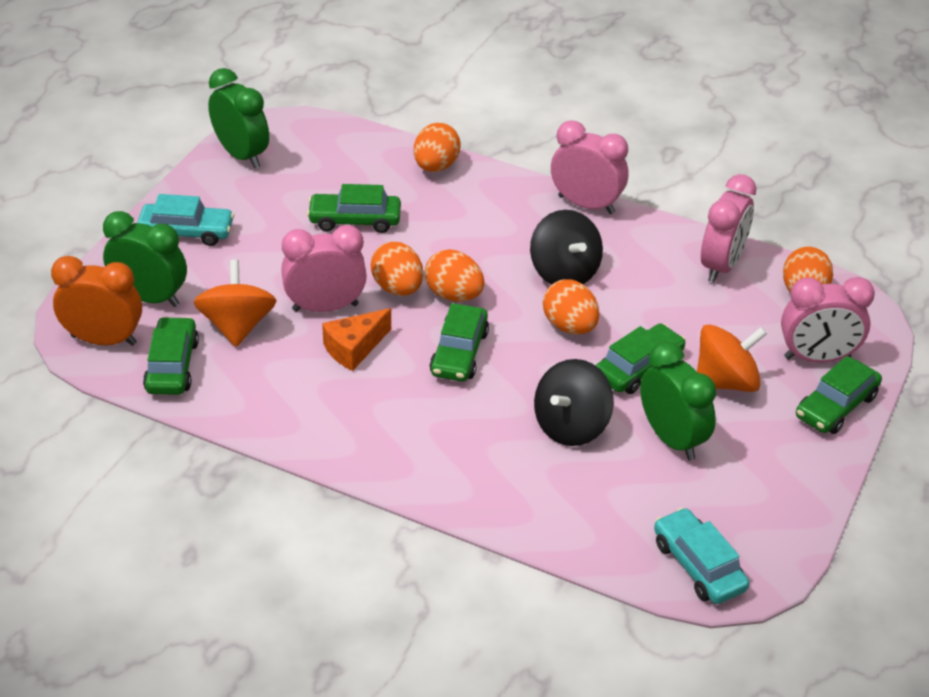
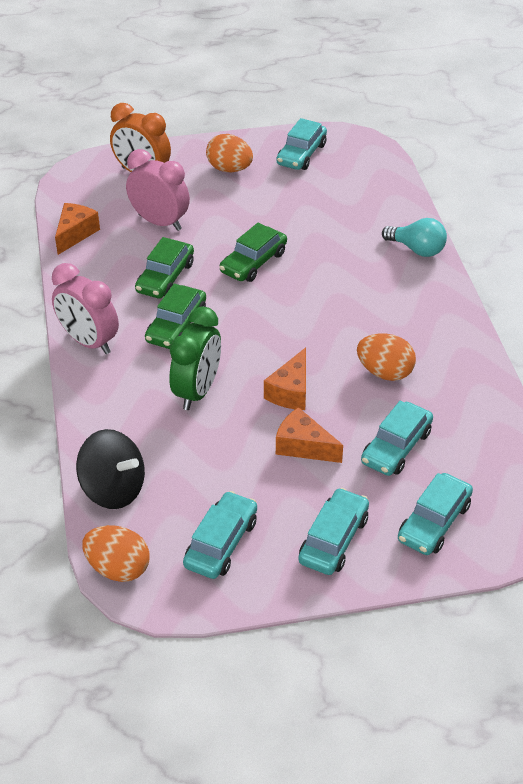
black spinning top: 2 -> 1
green car: 5 -> 3
green clock: 3 -> 1
orange cheese: 1 -> 3
orange egg: 5 -> 3
orange spinning top: 2 -> 0
pink clock: 4 -> 2
turquoise car: 2 -> 5
turquoise light bulb: 0 -> 1

